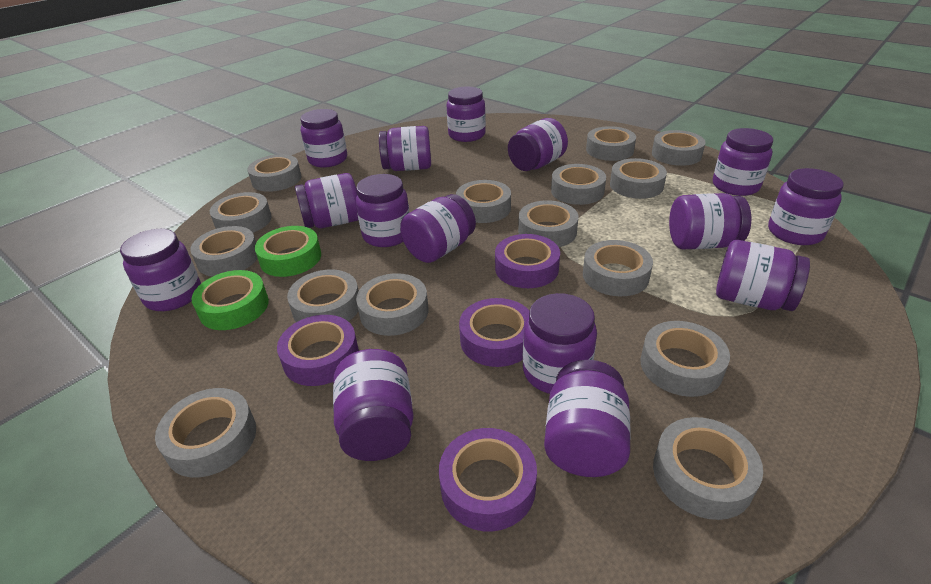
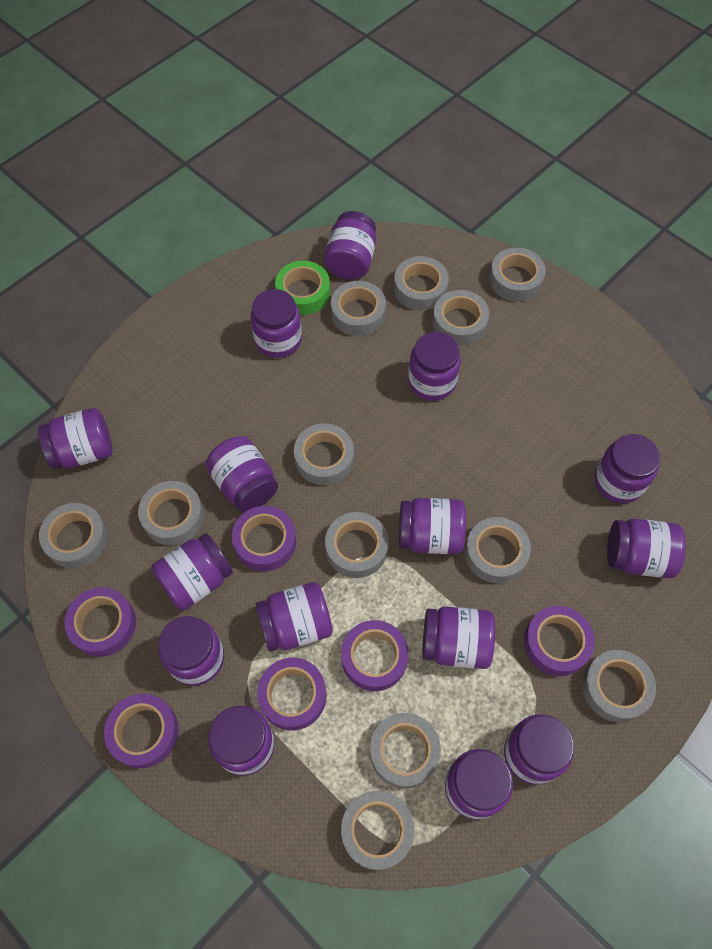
green tape: 2 -> 1
grey tape: 15 -> 12
purple tape: 4 -> 6

